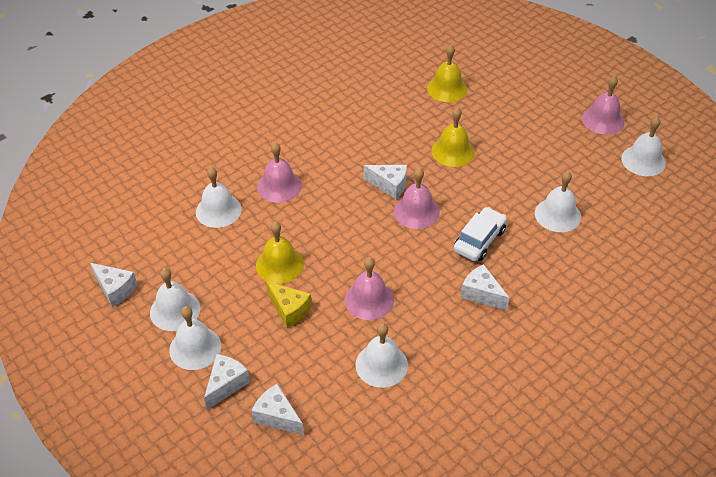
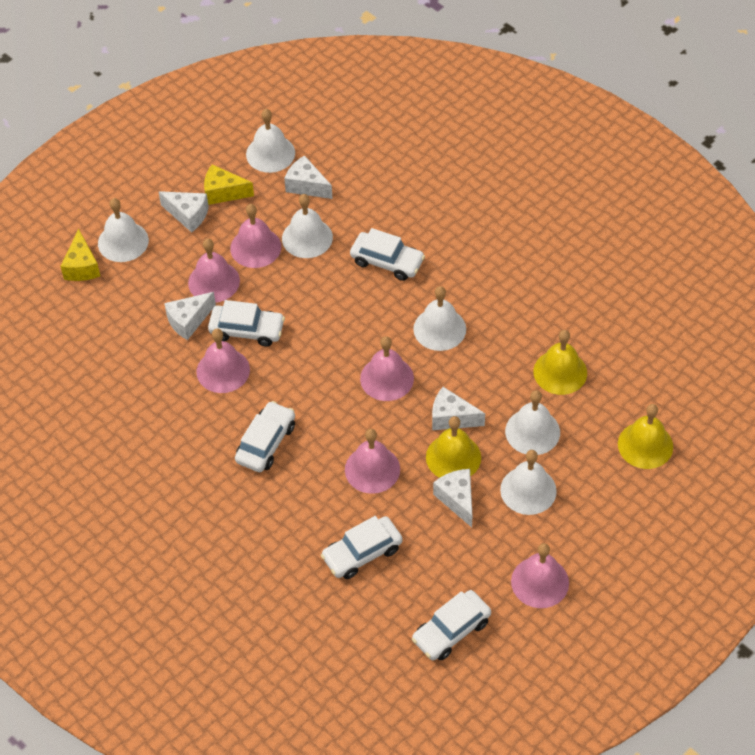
pink bell: 4 -> 6
white car: 1 -> 5
yellow cheese: 1 -> 2

